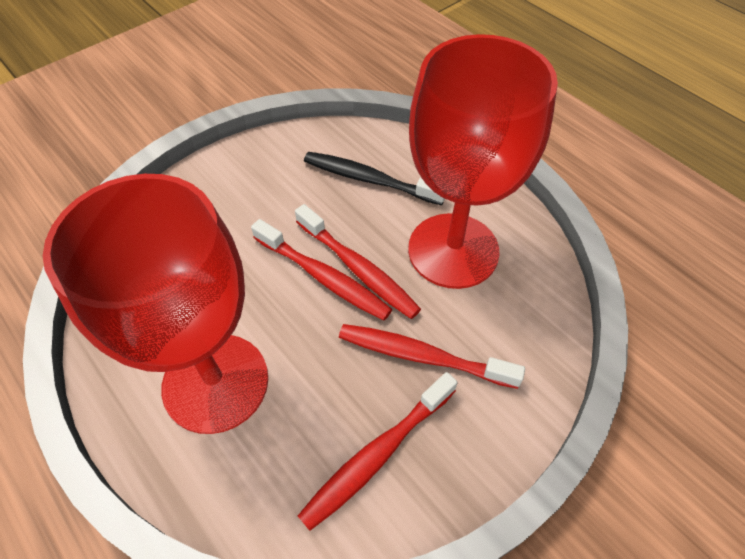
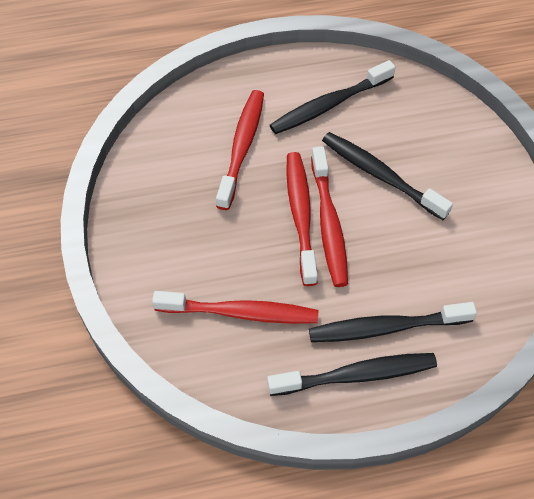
black toothbrush: 1 -> 4
red goblet: 2 -> 0

